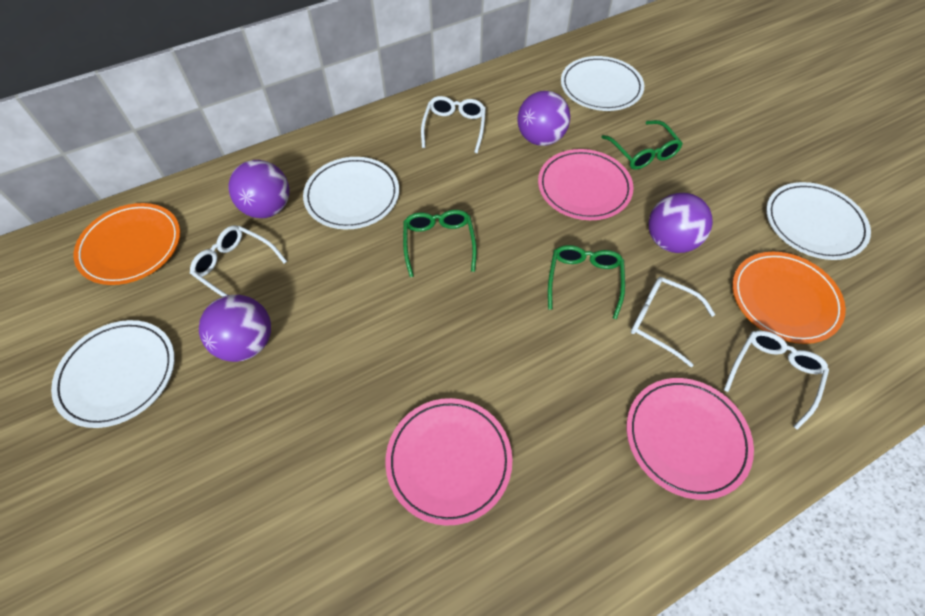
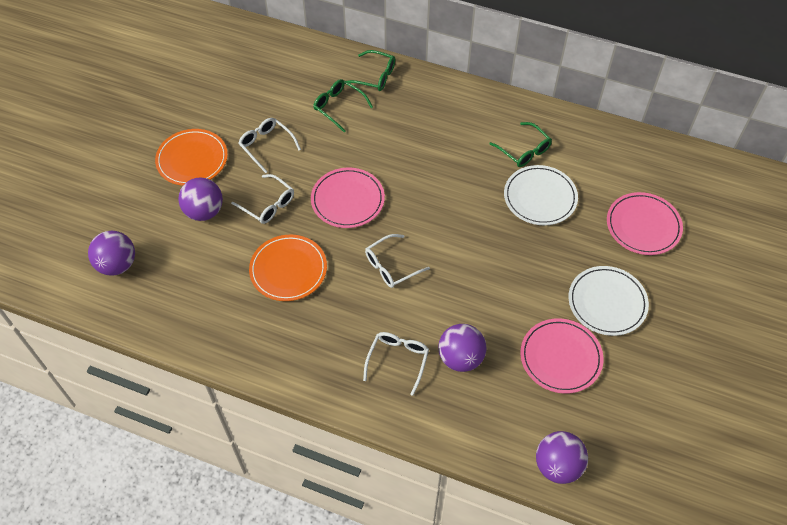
white plate: 4 -> 2

